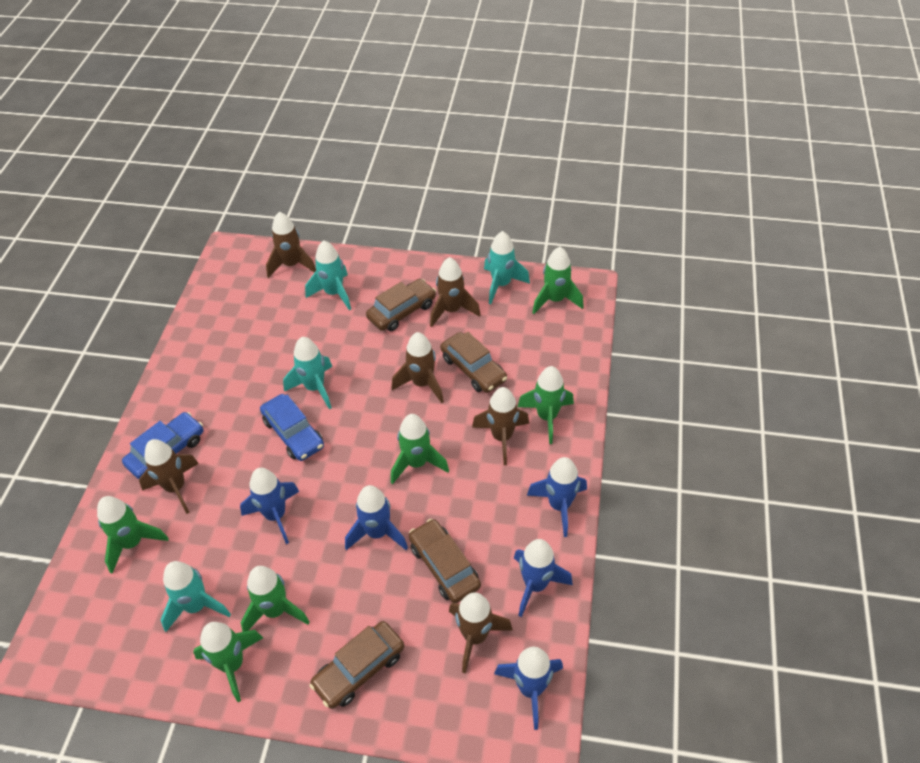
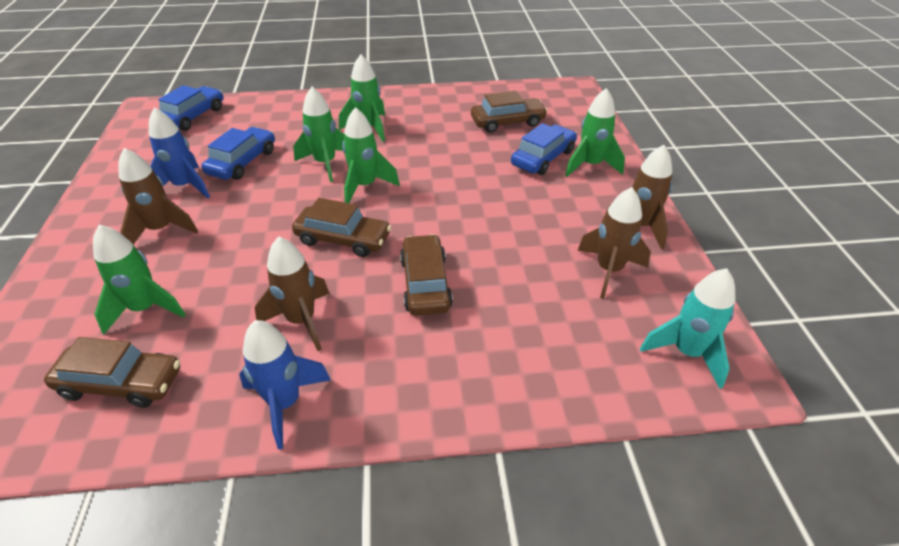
blue car: 2 -> 3
blue rocket: 5 -> 2
brown rocket: 6 -> 4
green rocket: 6 -> 5
turquoise rocket: 4 -> 1

